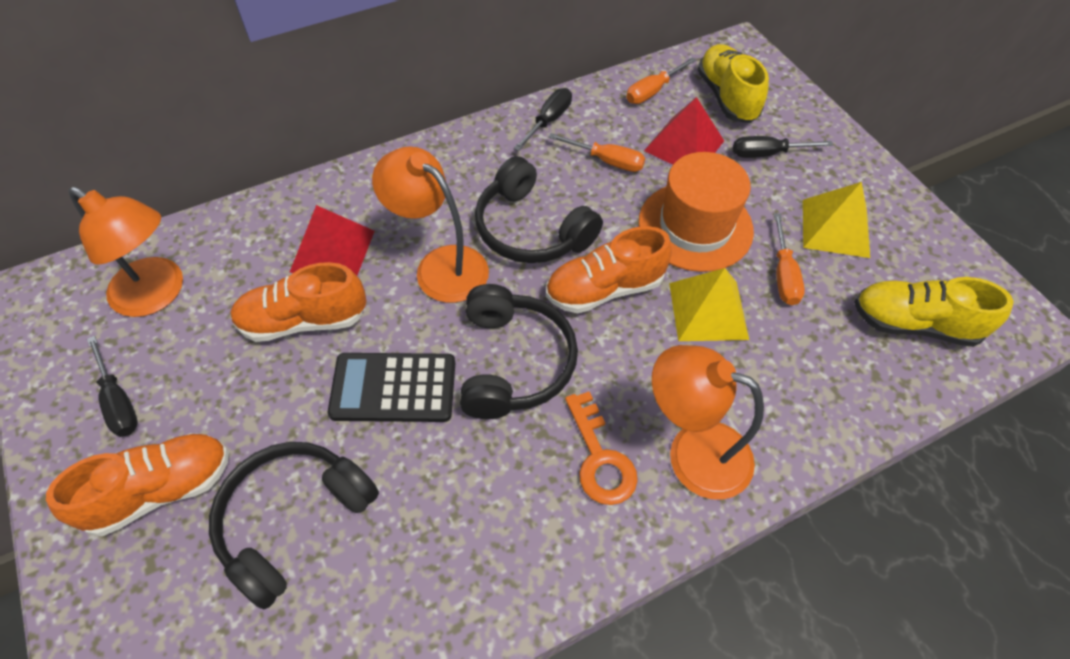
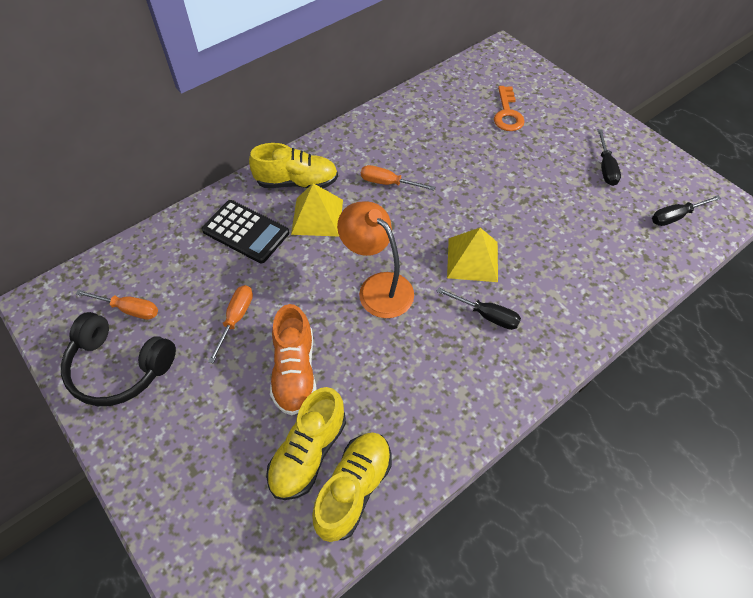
black headphones: 3 -> 1
orange hat: 1 -> 0
orange lamp: 3 -> 1
orange shoe: 3 -> 1
red pyramid: 2 -> 0
yellow shoe: 2 -> 3

